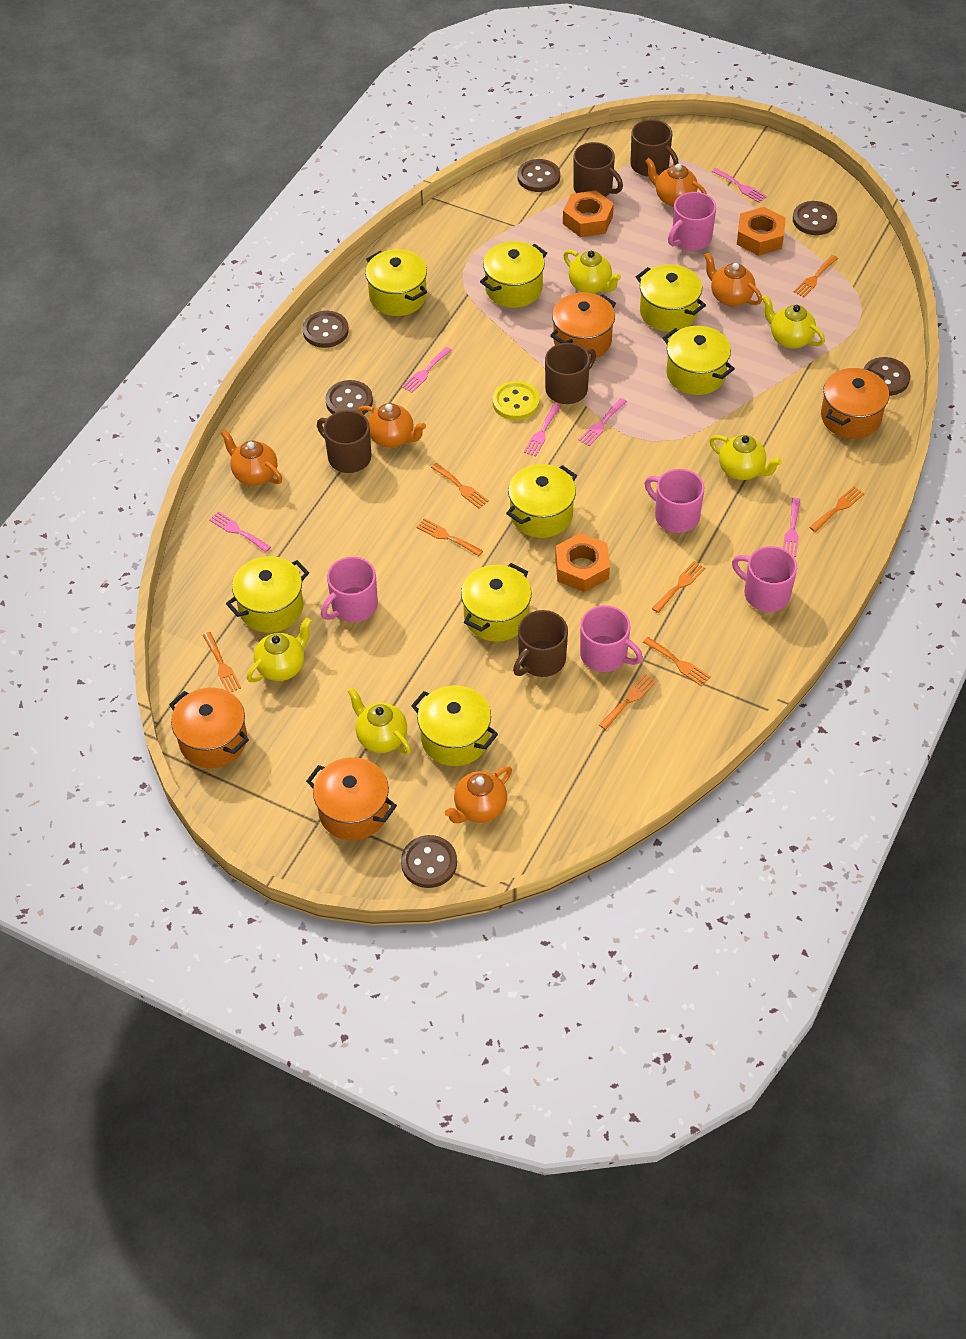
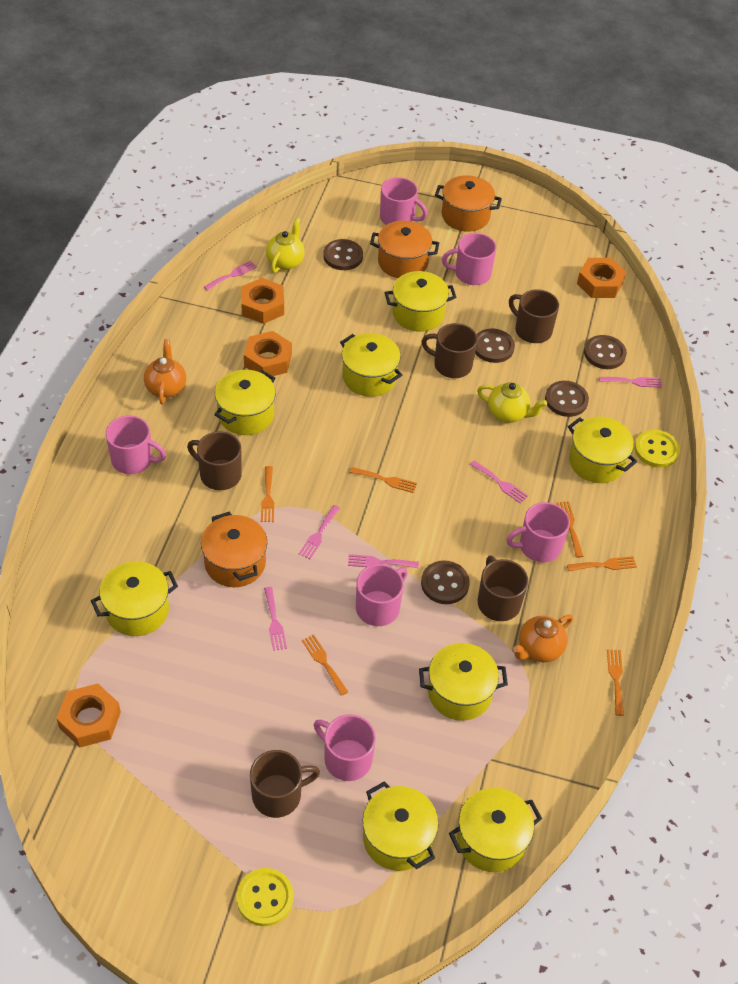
brown button: 6 -> 5
orange fork: 8 -> 6
orange nut: 3 -> 4
orange pot: 4 -> 3
orange teapot: 5 -> 2
pink mug: 5 -> 6
yellow button: 1 -> 2
yellow teapot: 5 -> 2

